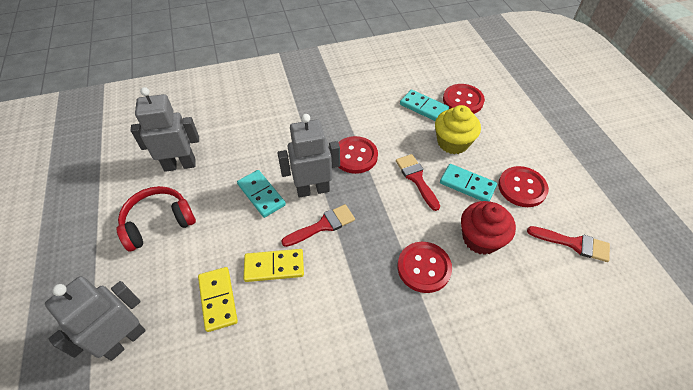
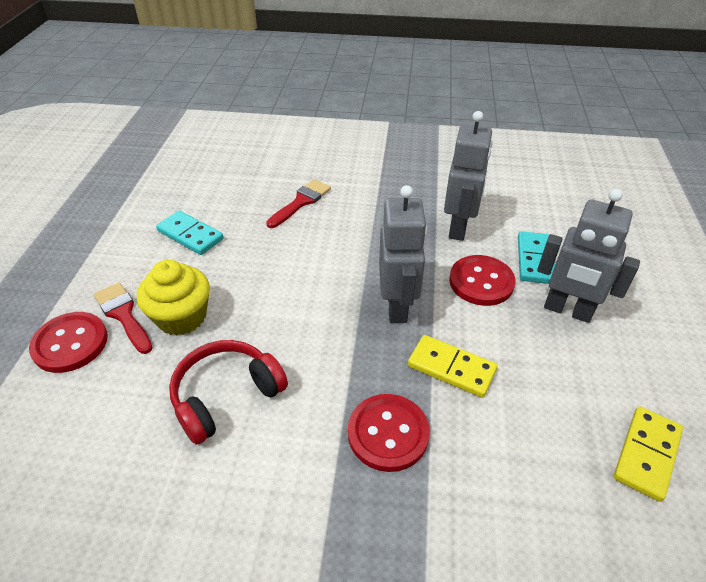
red brush: 3 -> 2
red button: 4 -> 3
red cupcake: 1 -> 0
turquoise domino: 3 -> 2

